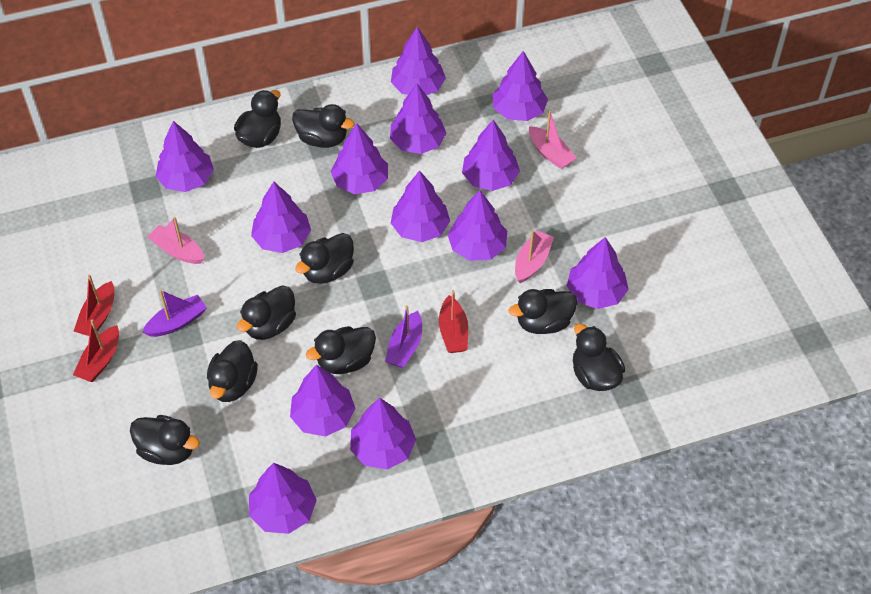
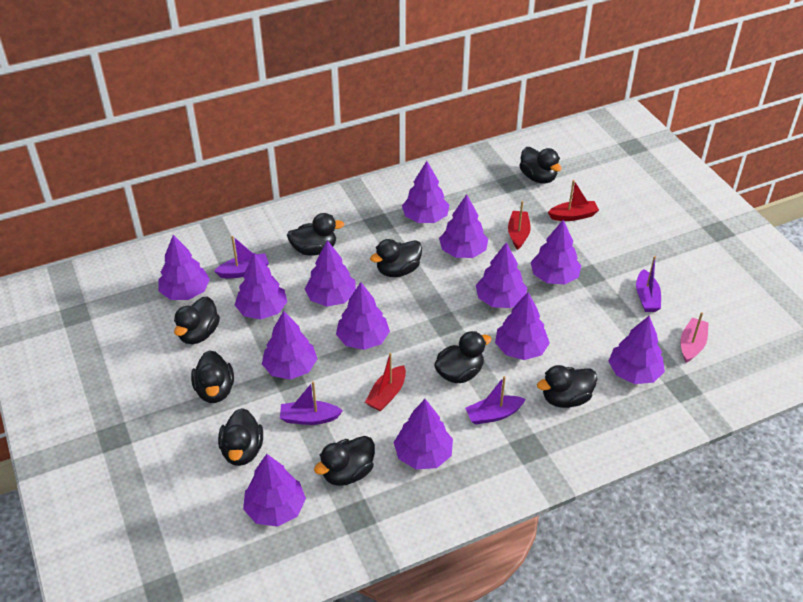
pink boat: 3 -> 1
purple boat: 2 -> 4

